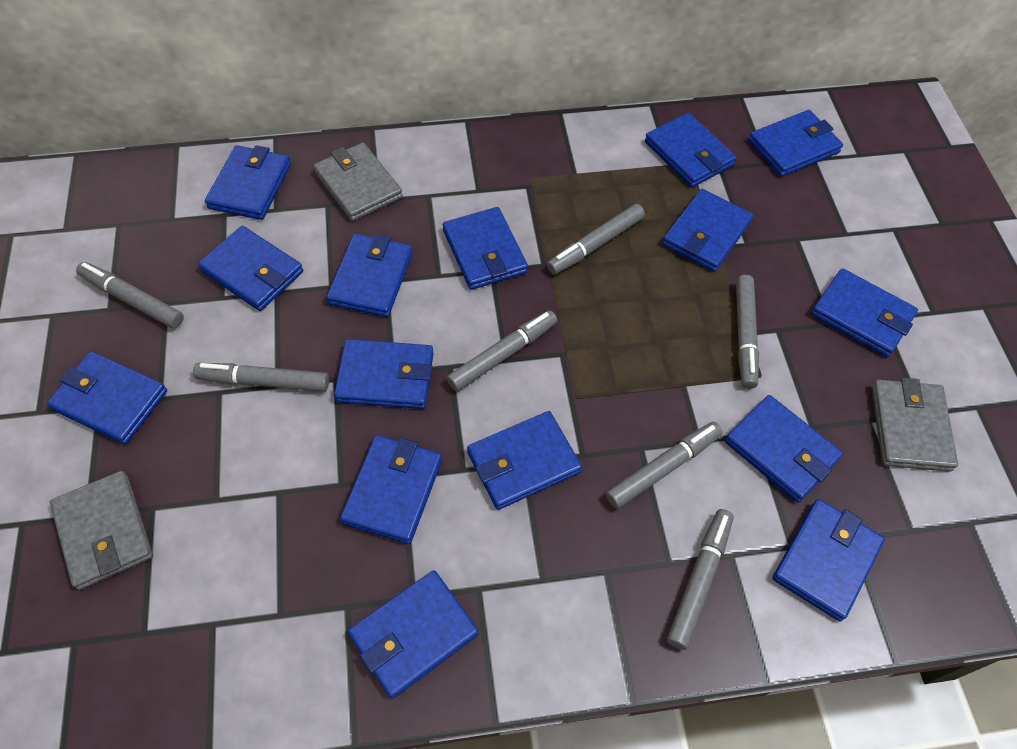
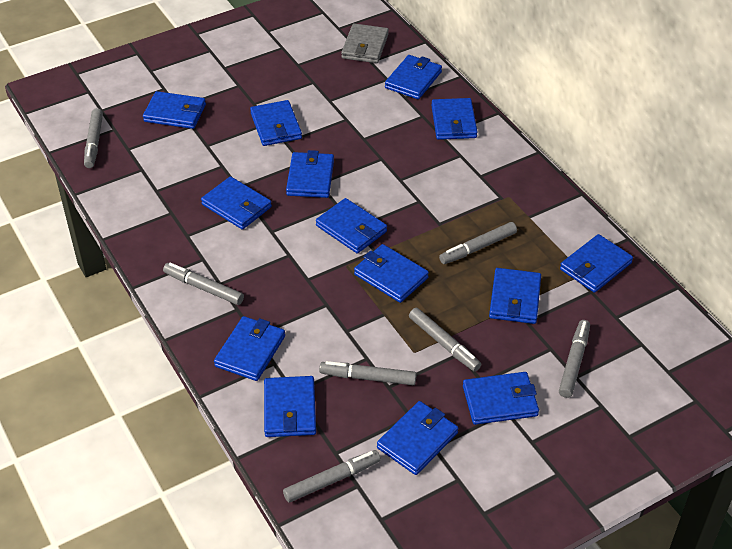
blue wallet: 15 -> 14
grey wallet: 3 -> 1

